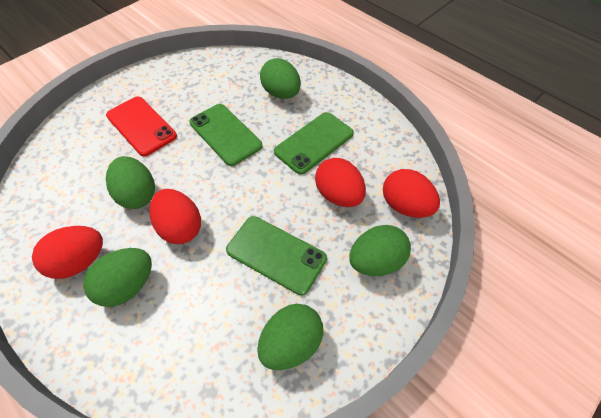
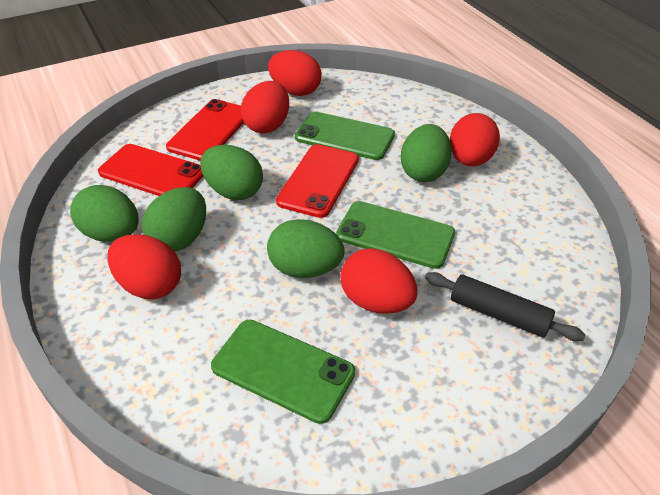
black rolling pin: 0 -> 1
red egg: 4 -> 5
red phone: 1 -> 3

